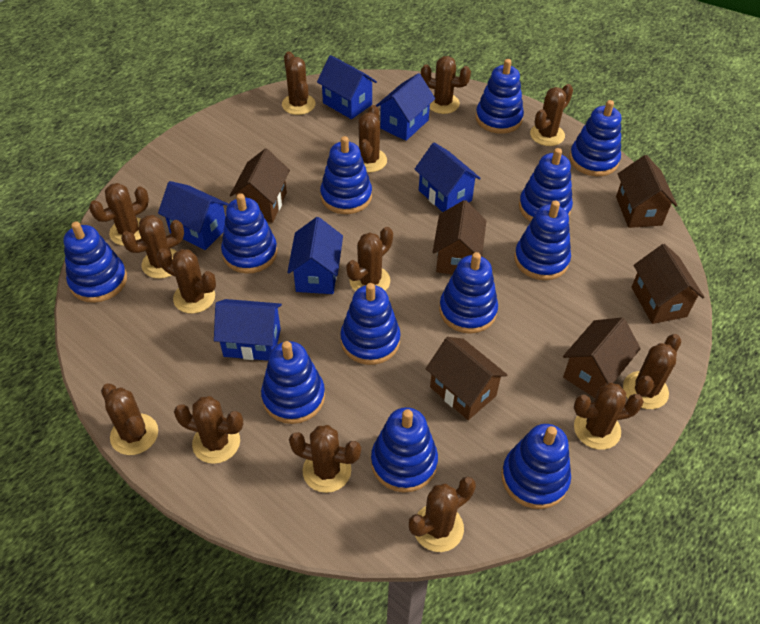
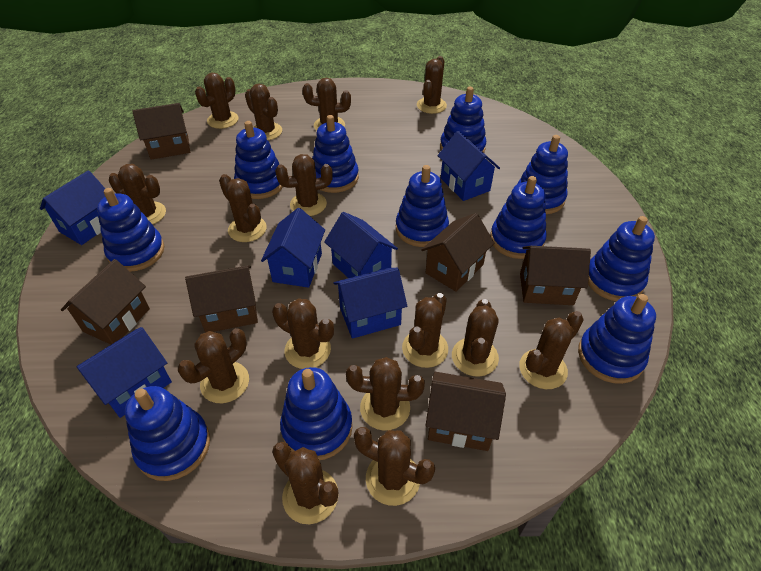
blue stacking toy: 12 -> 11
brown cactus: 14 -> 15

